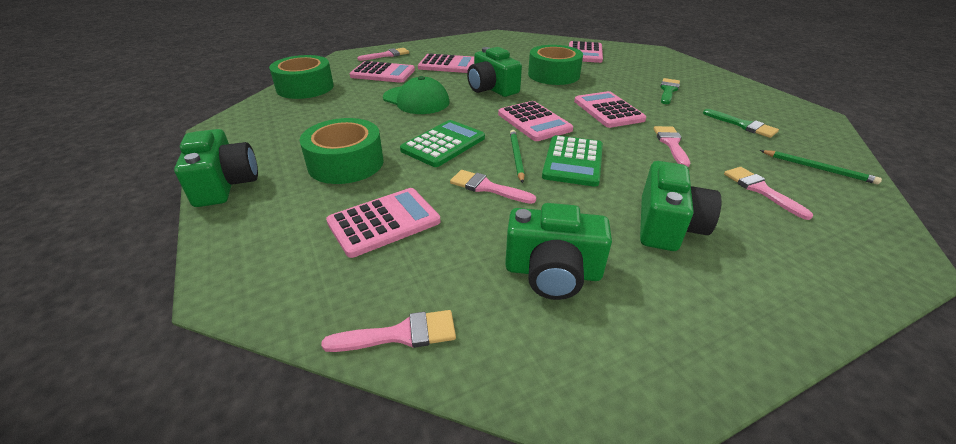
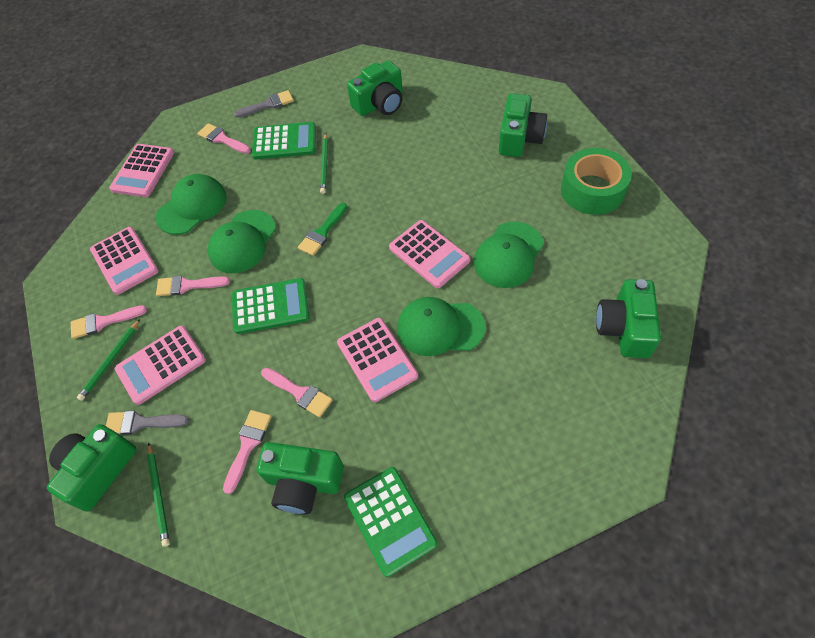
green brush: 2 -> 1
green calculator: 2 -> 3
green camera: 4 -> 5
green cap: 1 -> 4
green pencil: 2 -> 3
green tape: 3 -> 1
grey brush: 0 -> 2
pink calculator: 6 -> 5

